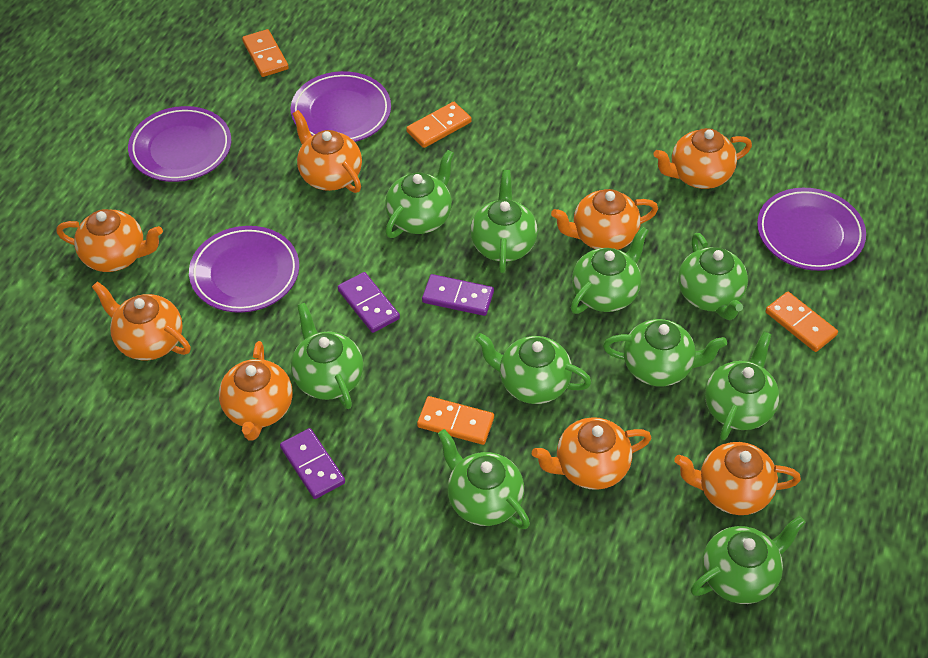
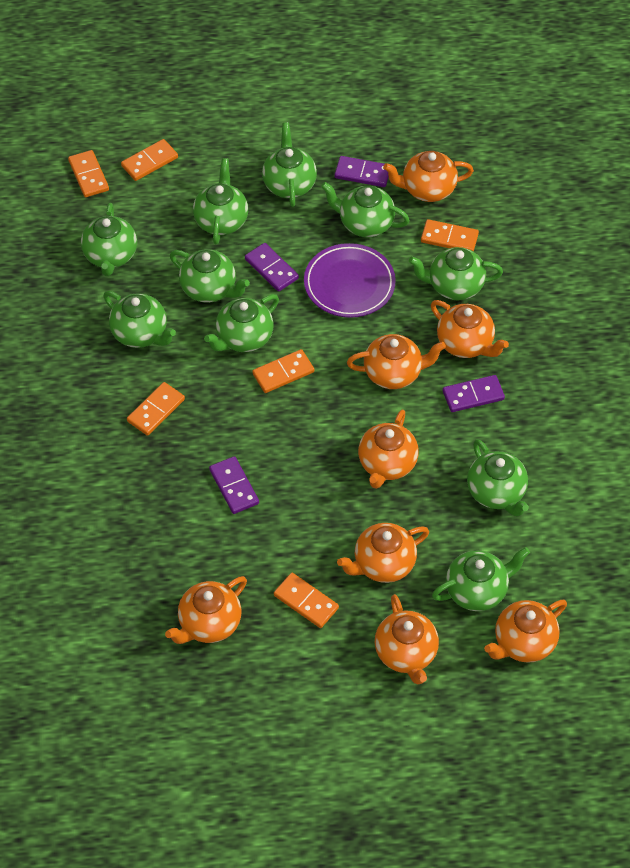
orange domino: 4 -> 6
purple domino: 3 -> 4
purple plate: 4 -> 1

